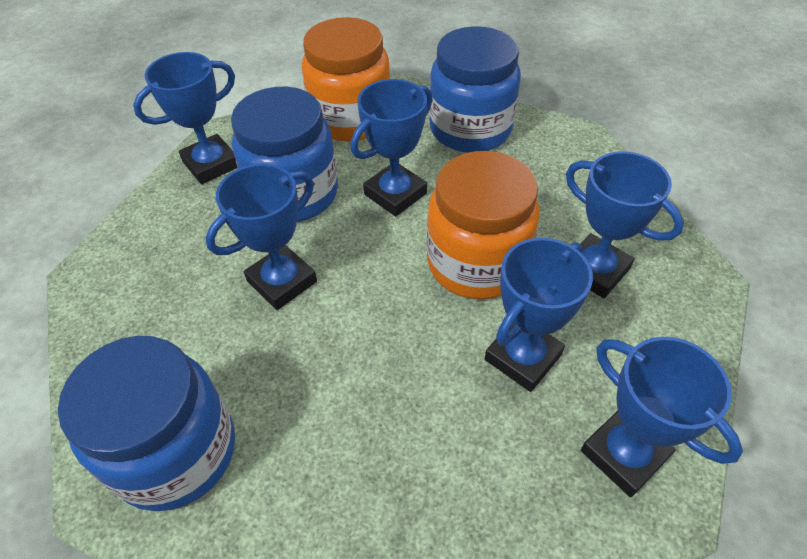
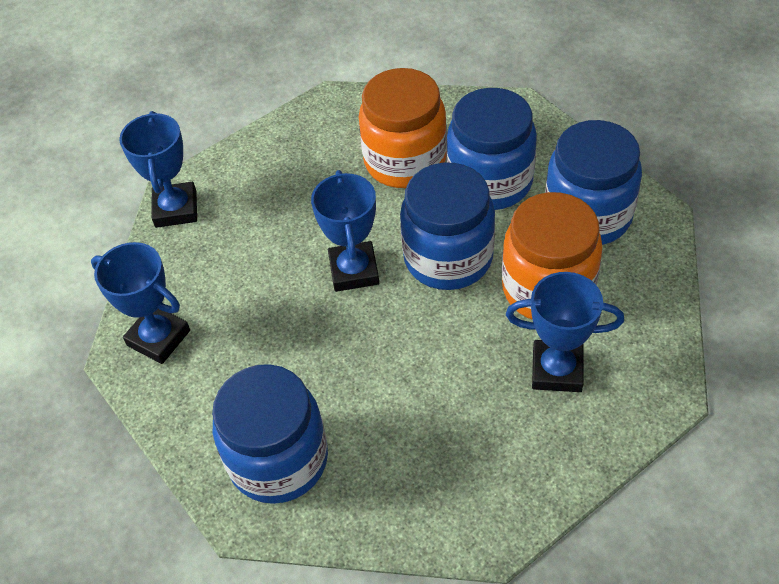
blue jar: 3 -> 4
blue trophy: 6 -> 4

